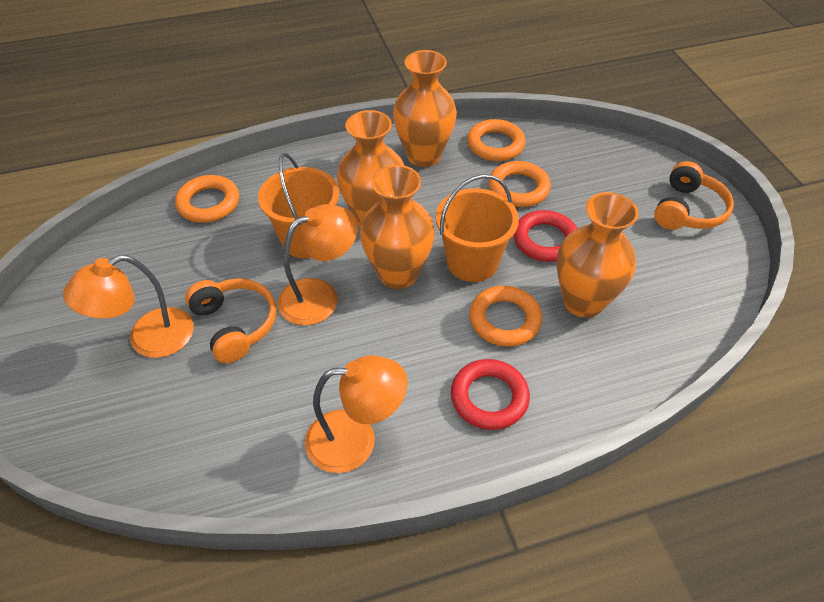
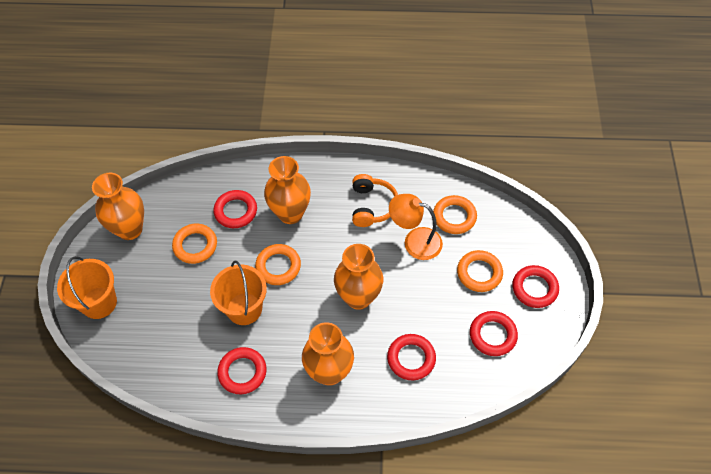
orange headphones: 2 -> 1
orange lamp: 3 -> 1
red ring: 2 -> 5

